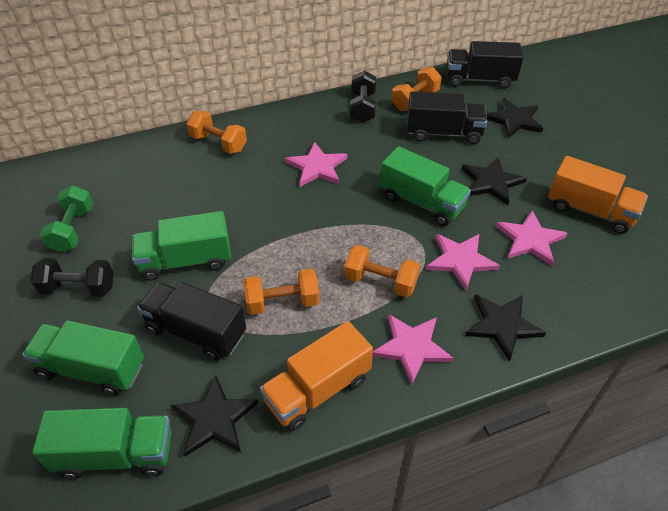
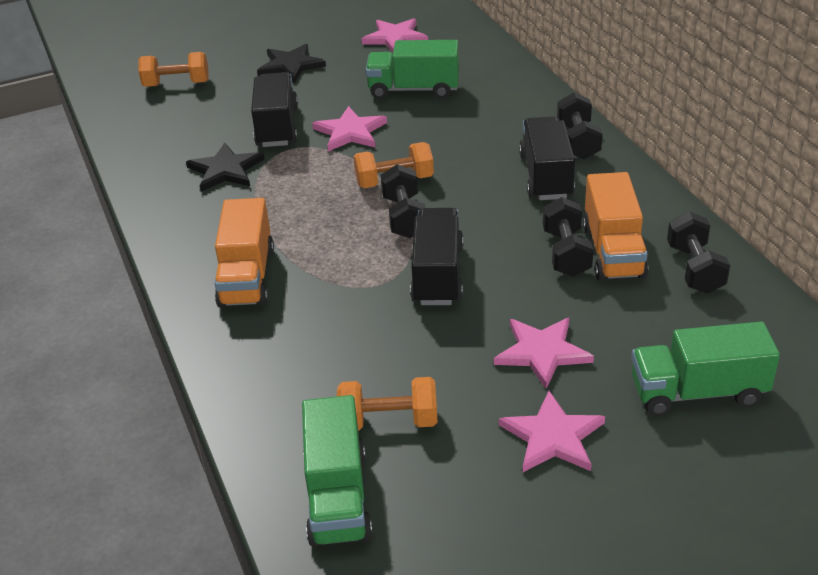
black dumbbell: 2 -> 4
black star: 4 -> 2
green dumbbell: 1 -> 0
green truck: 4 -> 3
orange dumbbell: 4 -> 3

